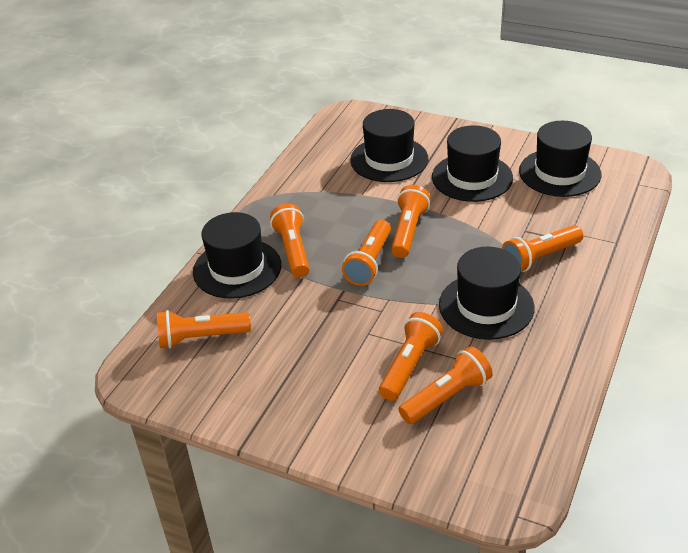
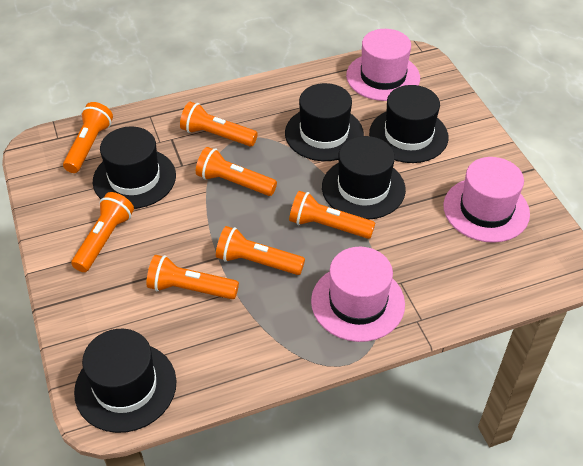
pink hat: 0 -> 3

